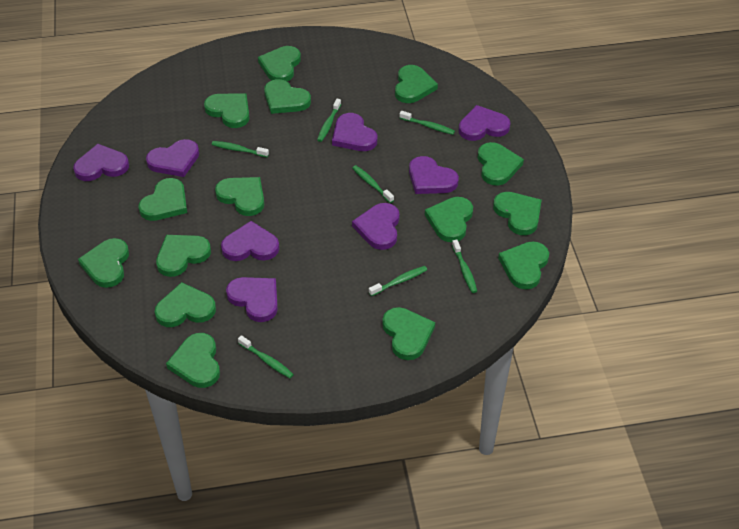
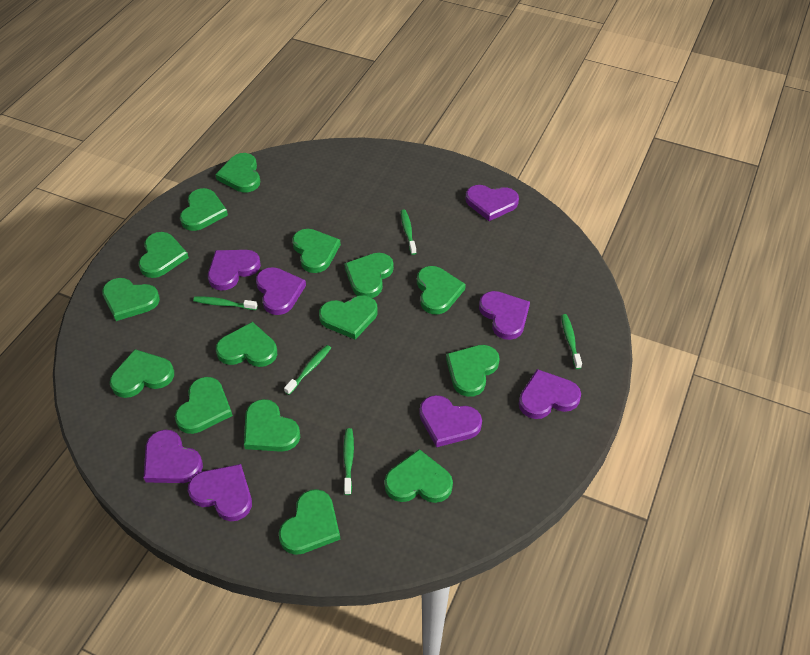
green toothbrush: 7 -> 5

